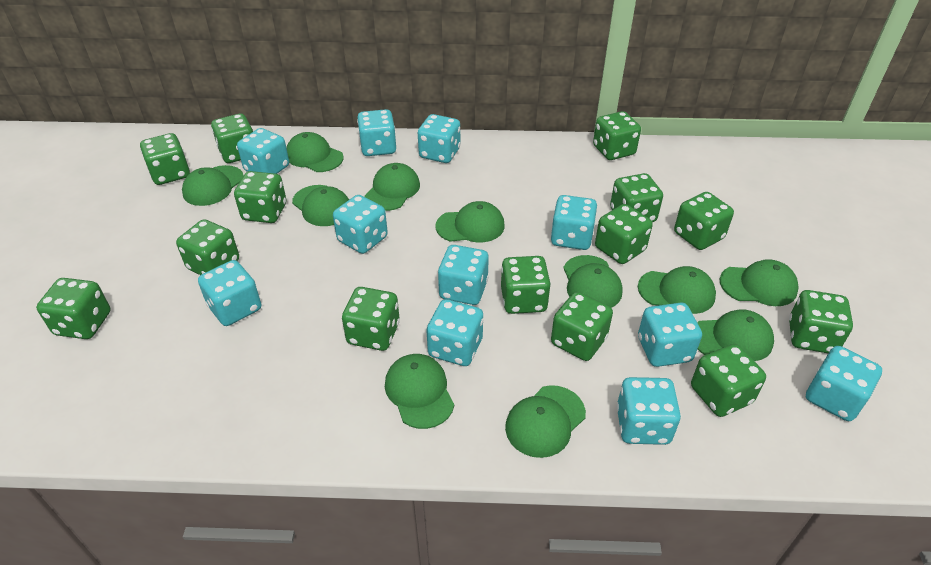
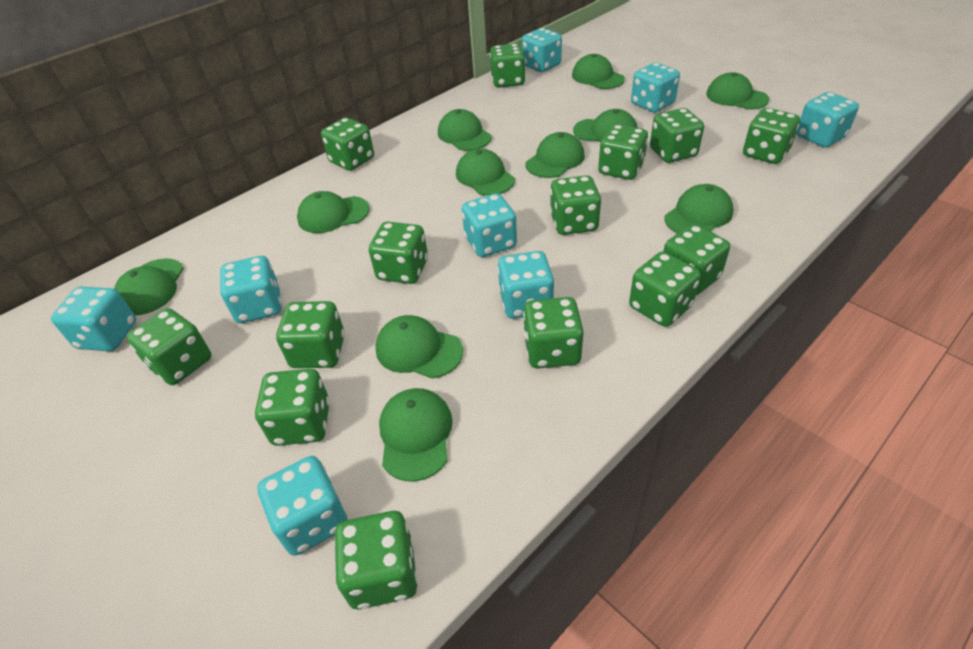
turquoise dice: 11 -> 8

